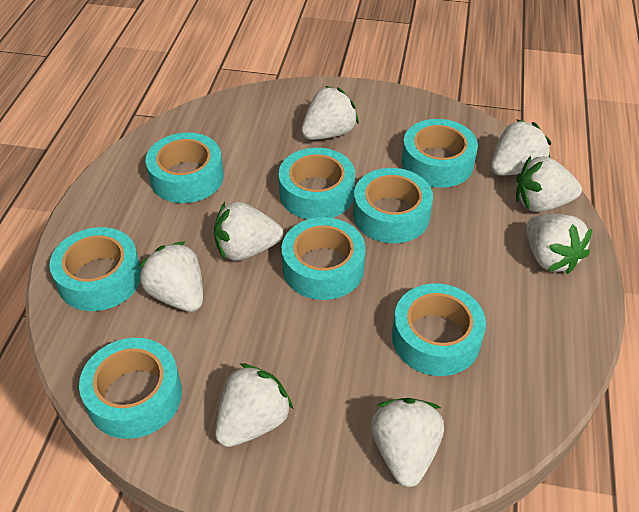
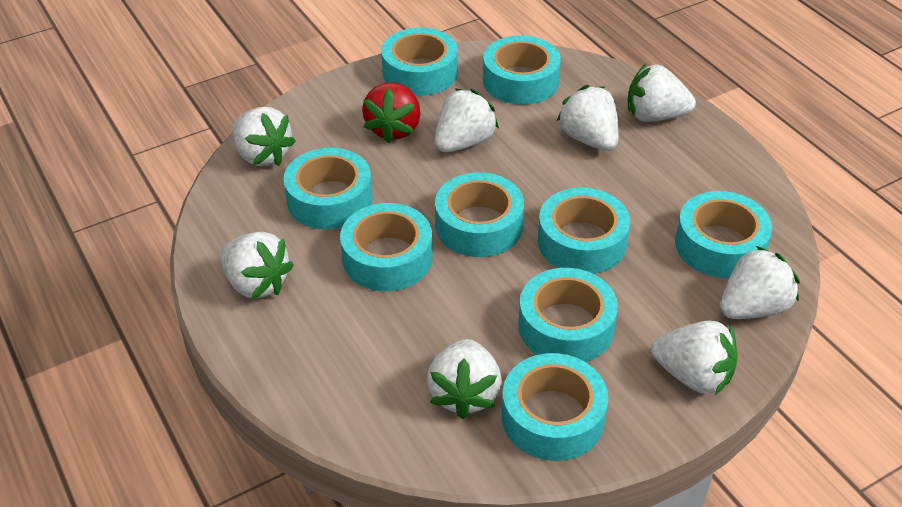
red strawberry: 0 -> 1
turquoise tape: 8 -> 9

